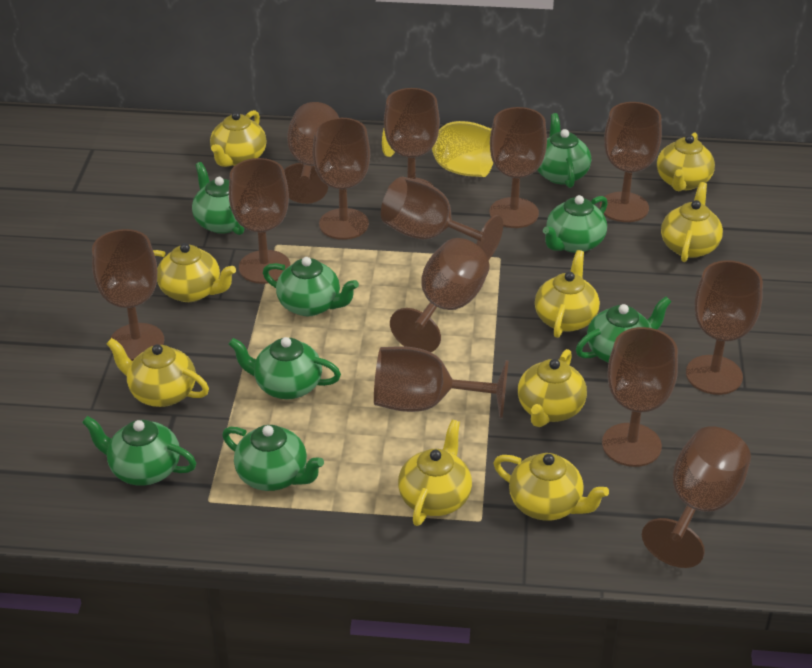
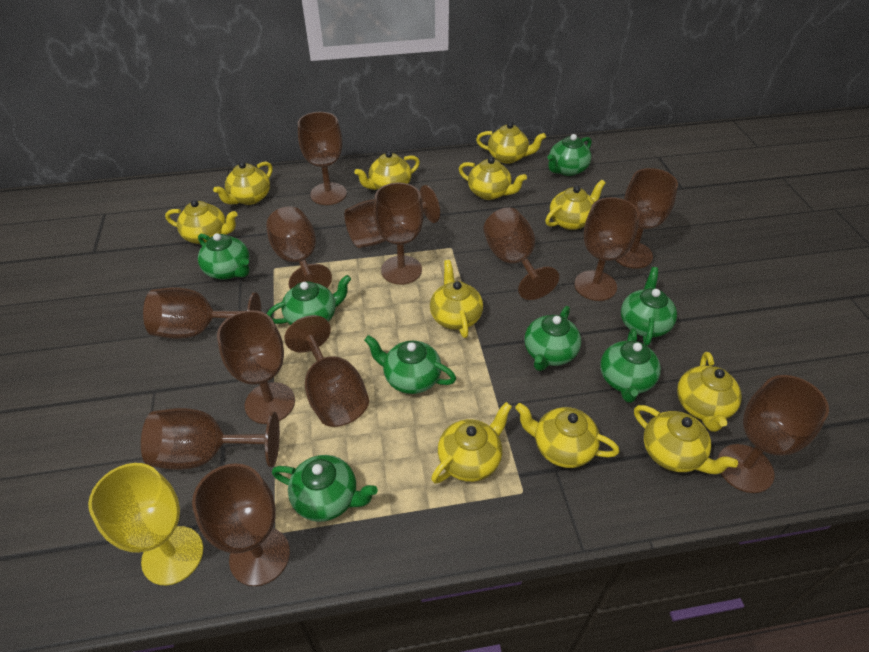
yellow teapot: 9 -> 11

